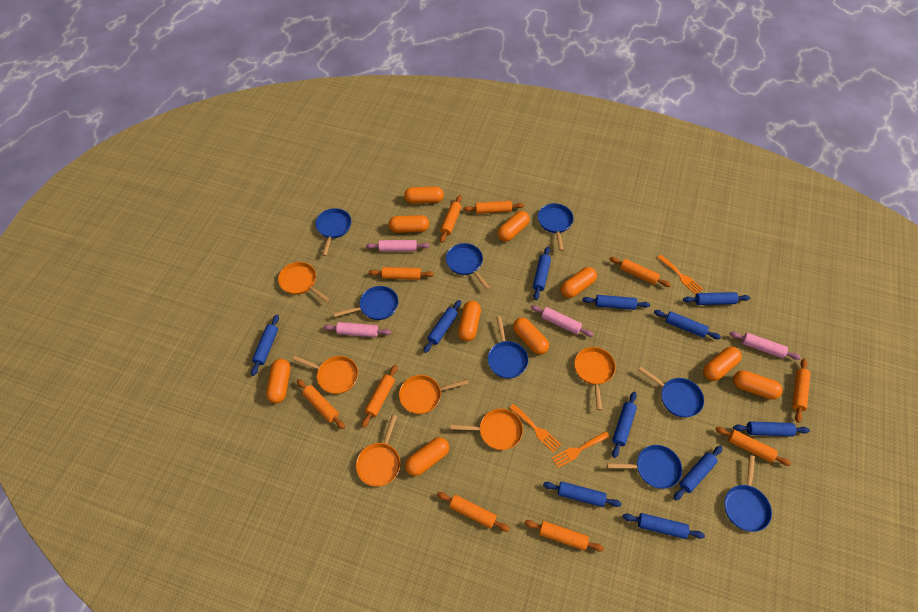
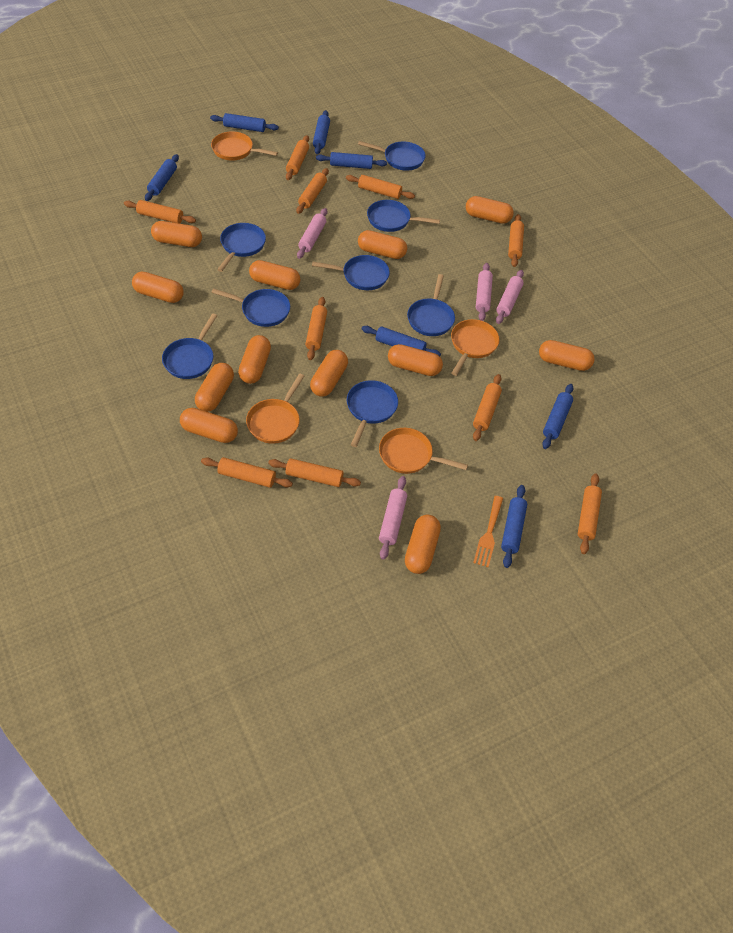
blue rolling pin: 11 -> 7
orange capsule: 10 -> 12
orange fork: 3 -> 1
orange pan: 6 -> 4

